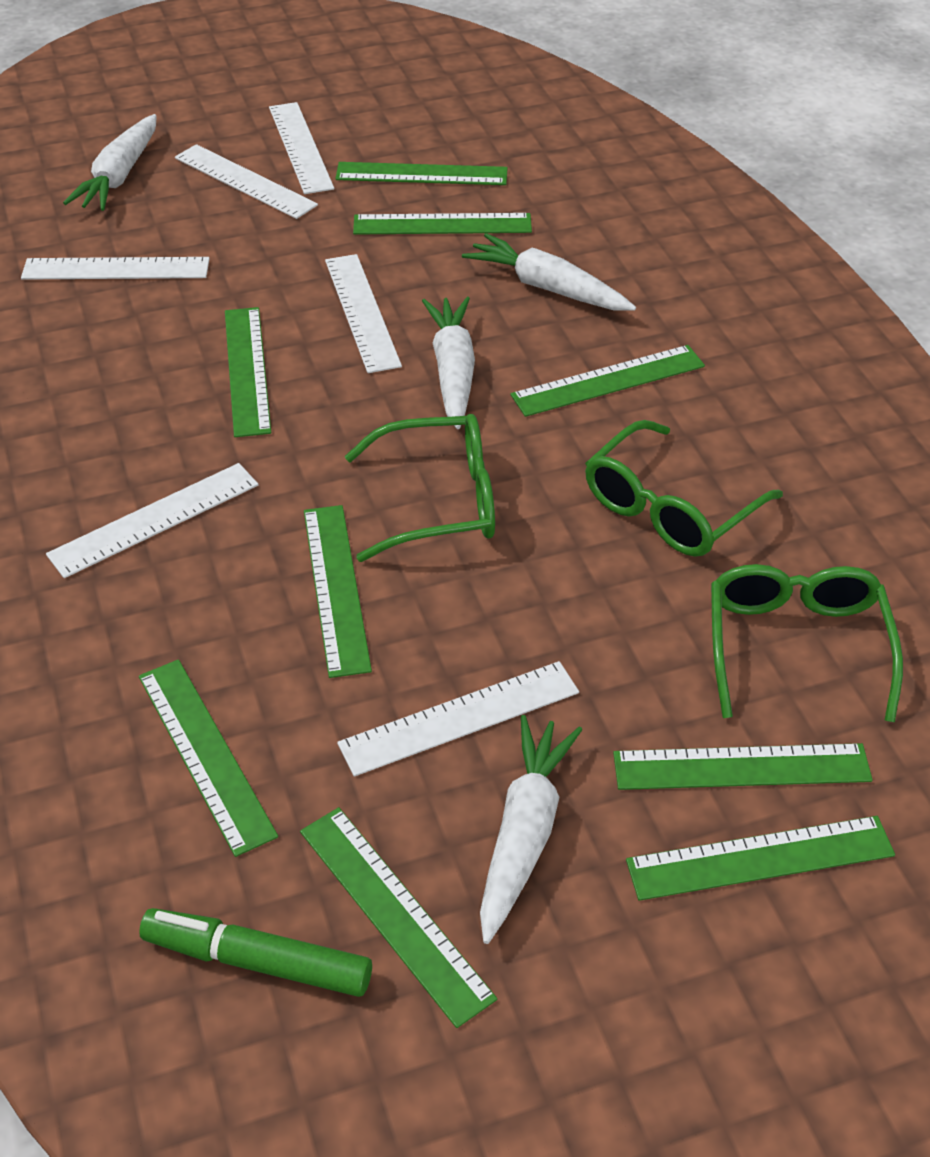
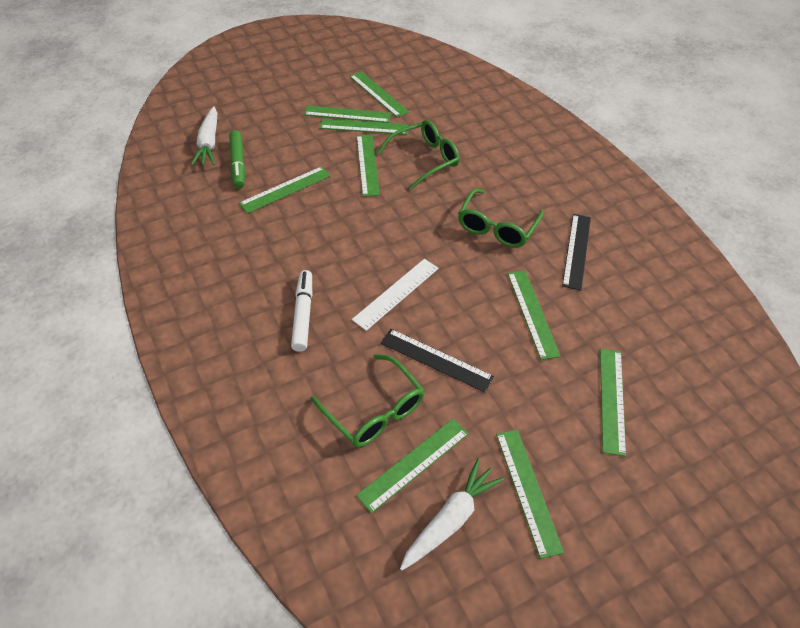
black ruler: 0 -> 2
white carrot: 4 -> 2
white marker: 0 -> 1
white ruler: 6 -> 1

